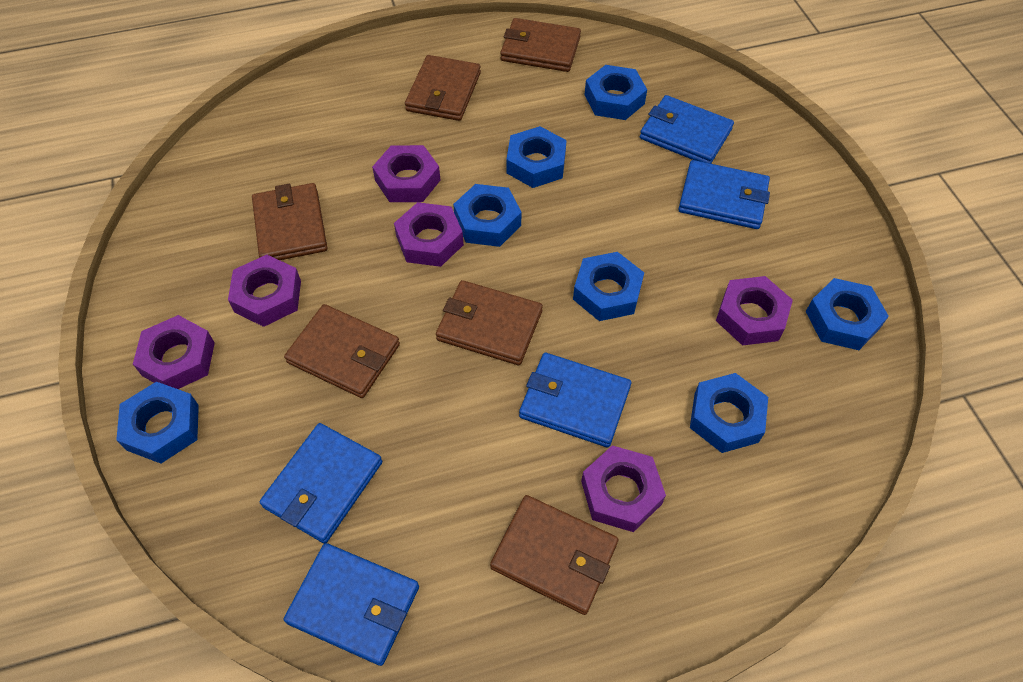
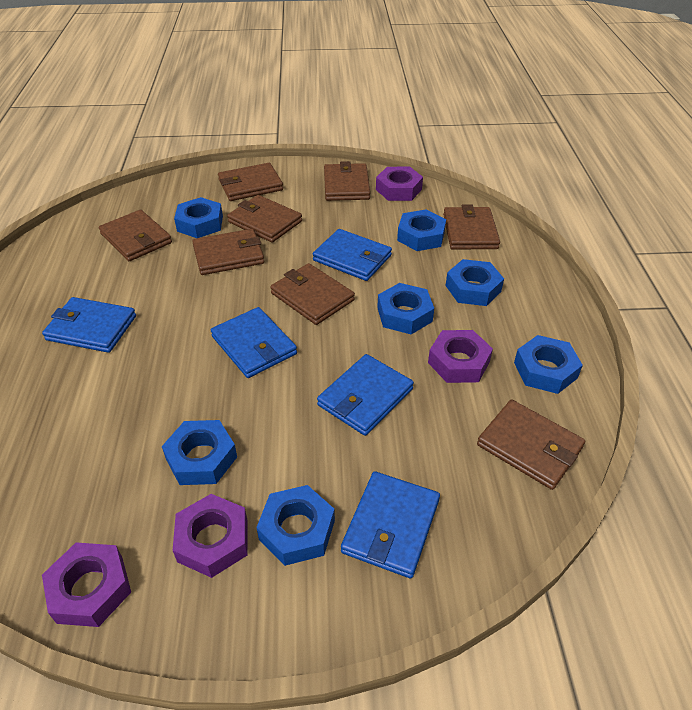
brown wallet: 6 -> 8
purple nut: 6 -> 4

